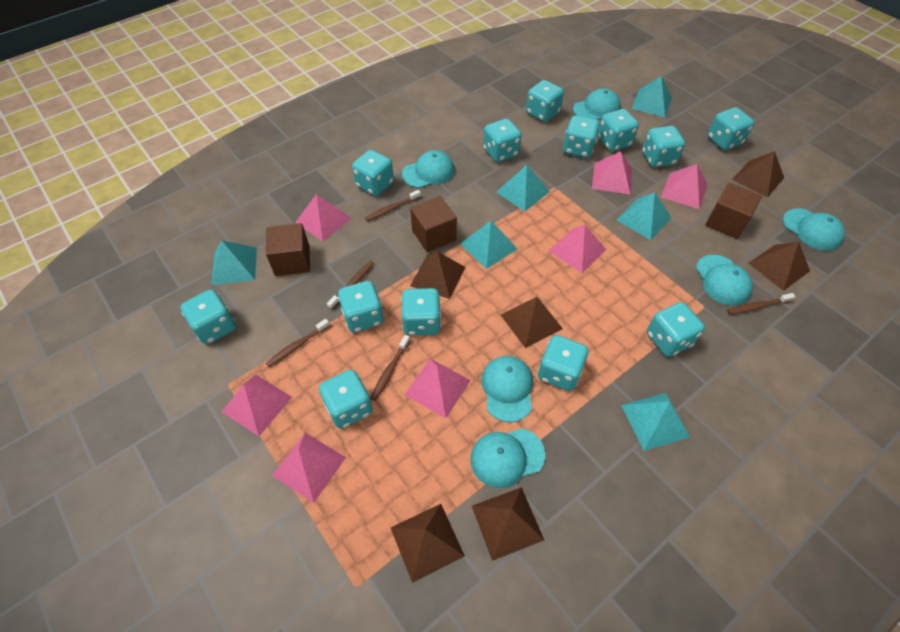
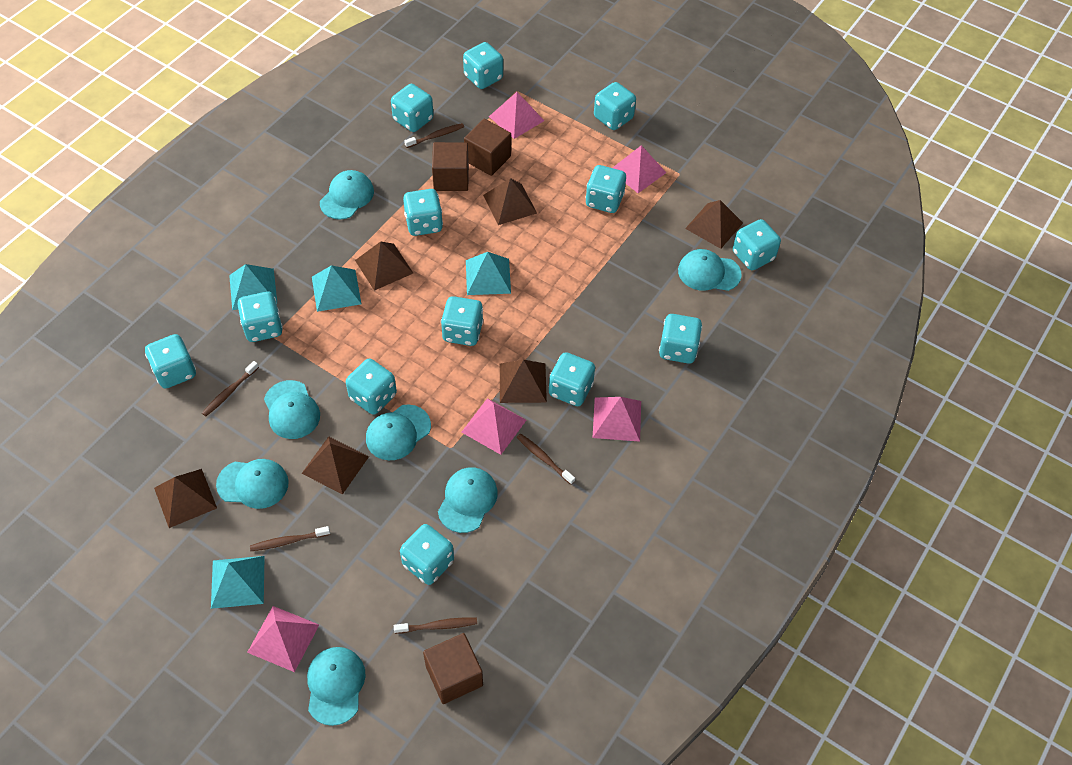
pink pyramid: 7 -> 5
turquoise cap: 6 -> 7
turquoise pyramid: 6 -> 4

